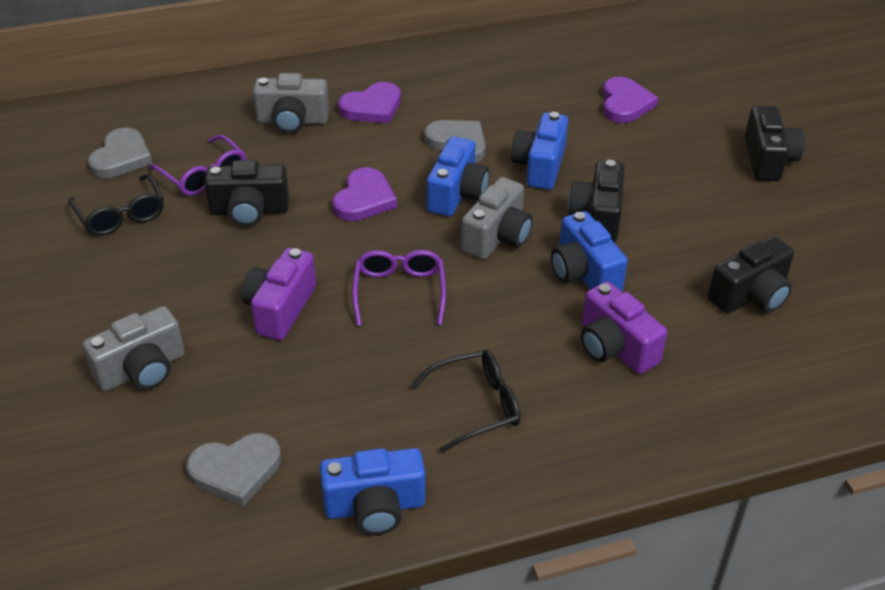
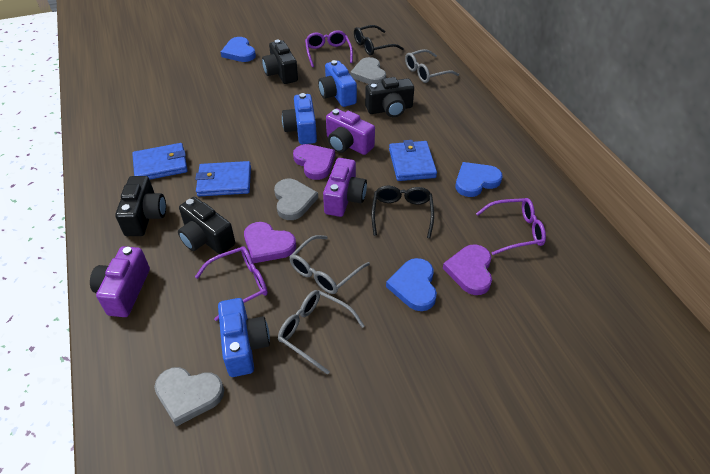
blue camera: 4 -> 3
blue heart: 0 -> 3
blue wallet: 0 -> 3
grey camera: 3 -> 0
grey glasses: 0 -> 3
purple camera: 2 -> 3
purple glasses: 2 -> 3

